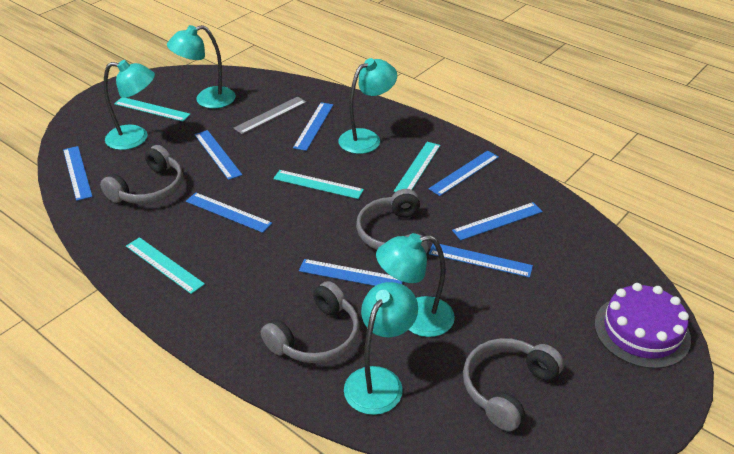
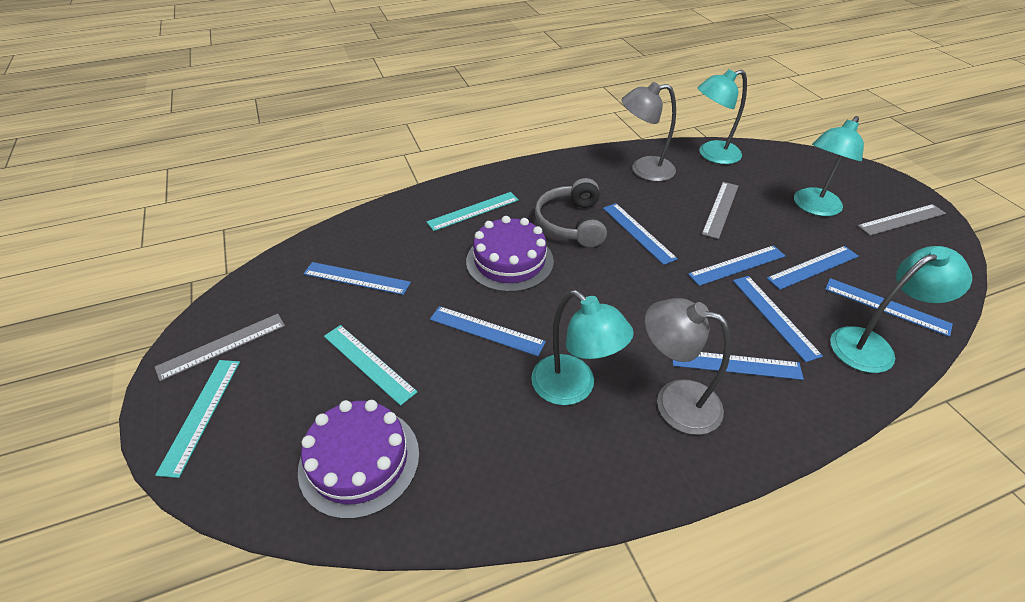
grey headphones: 4 -> 1
grey lamp: 0 -> 2
grey ruler: 1 -> 3
purple cake: 1 -> 2
turquoise lamp: 5 -> 4
turquoise ruler: 4 -> 3

